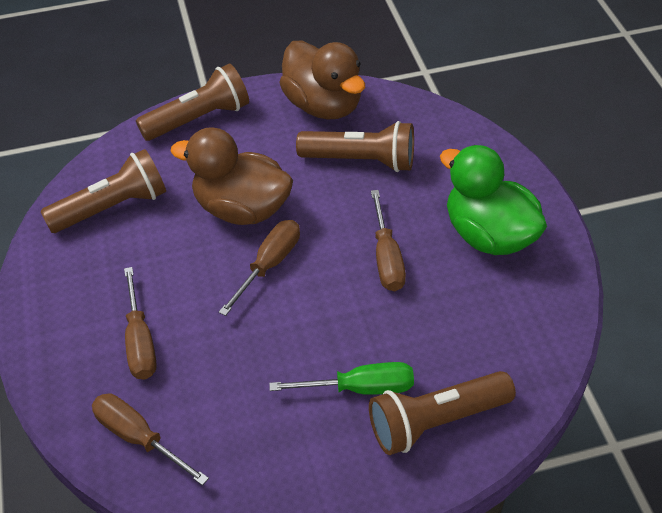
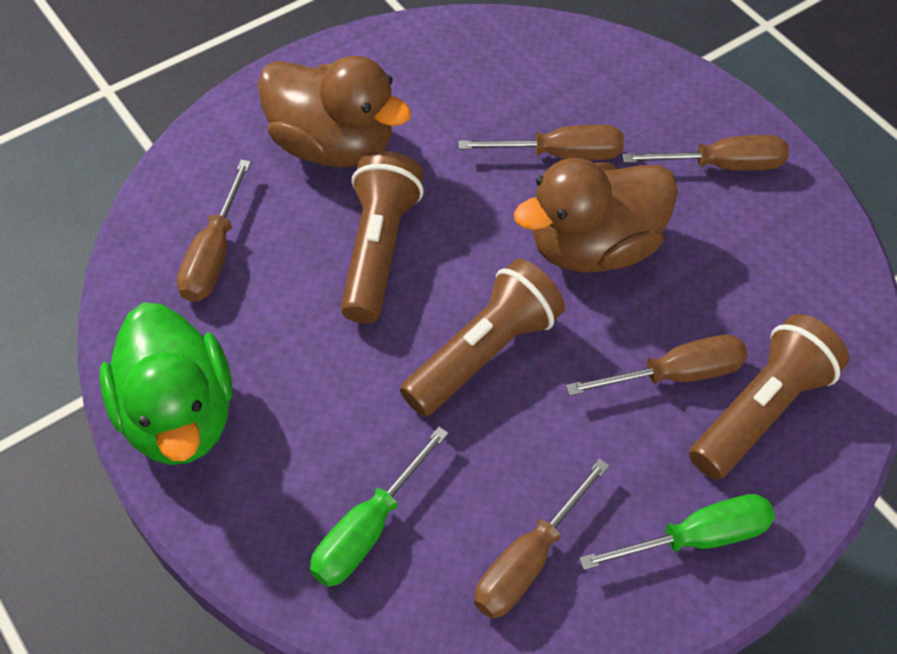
brown flashlight: 4 -> 3
brown screwdriver: 4 -> 5
green screwdriver: 1 -> 2

